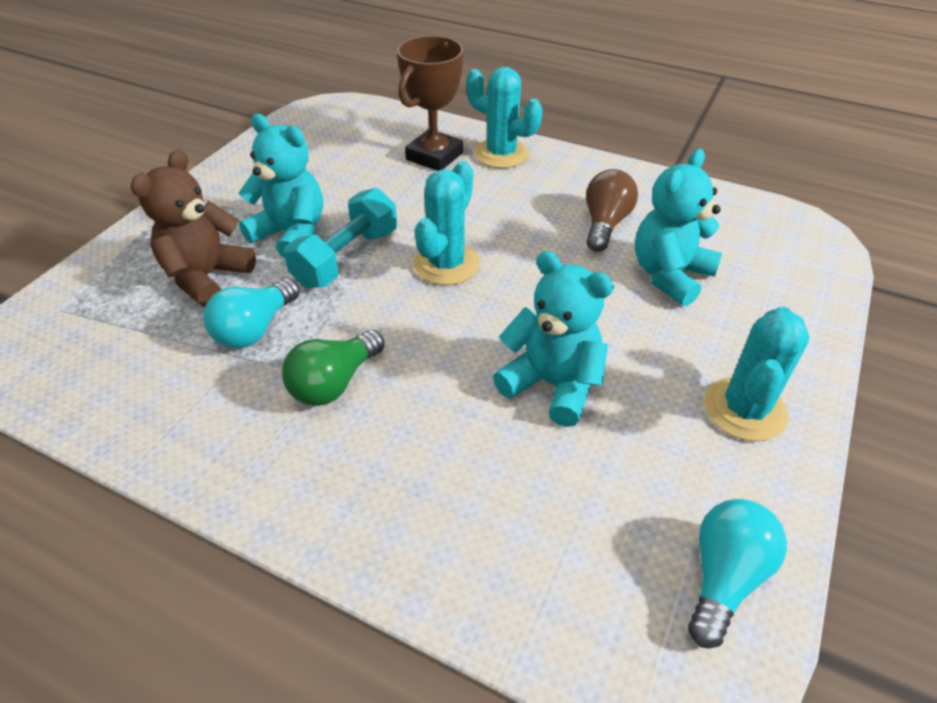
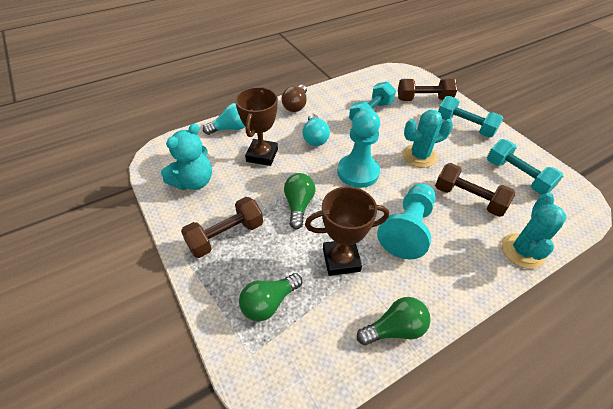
brown dumbbell: 0 -> 3
brown teddy bear: 1 -> 0
brown trophy: 1 -> 2
green light bulb: 1 -> 3
turquoise cactus: 3 -> 2
turquoise dumbbell: 1 -> 3
turquoise pawn: 0 -> 2
turquoise teddy bear: 3 -> 1

